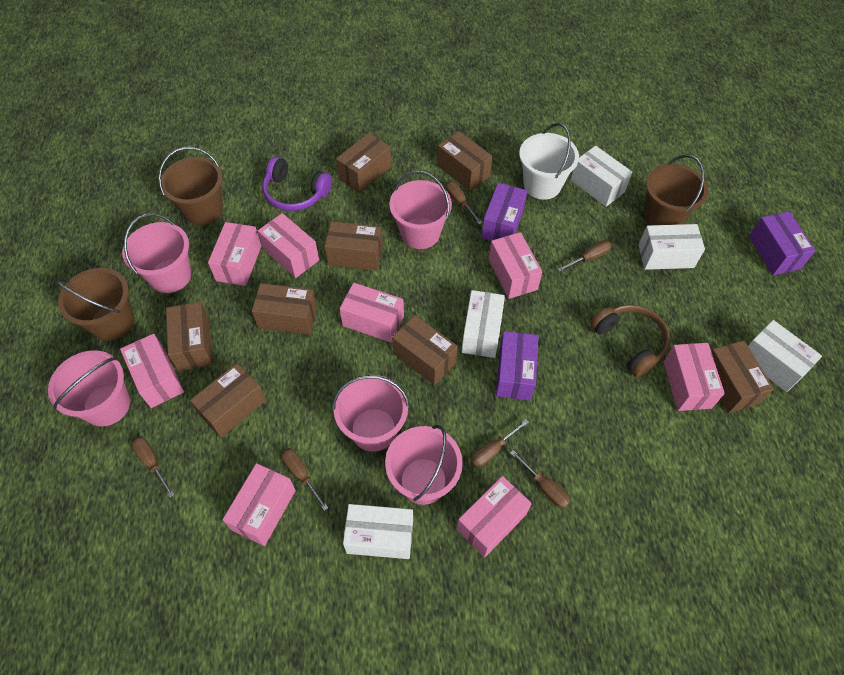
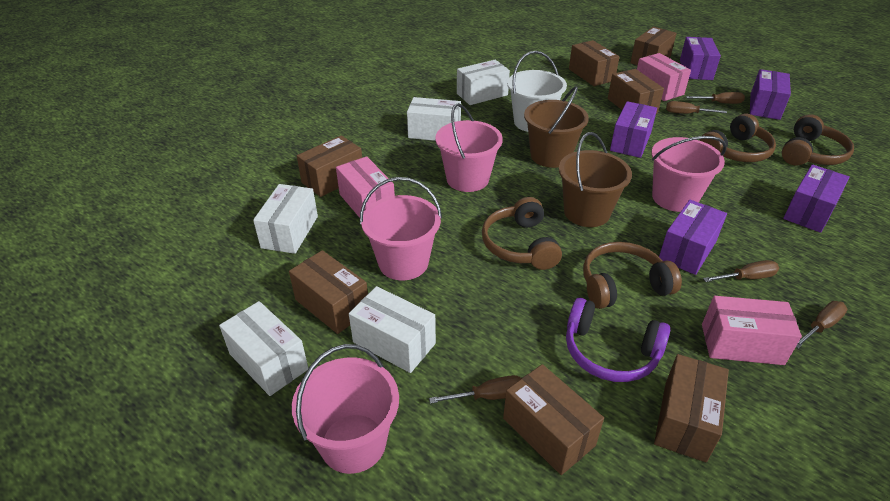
brown box: 8 -> 7
brown bucket: 3 -> 2
brown headphones: 1 -> 4
brown screwdriver: 6 -> 5
pink box: 8 -> 3
pink bucket: 5 -> 4
purple box: 3 -> 5

